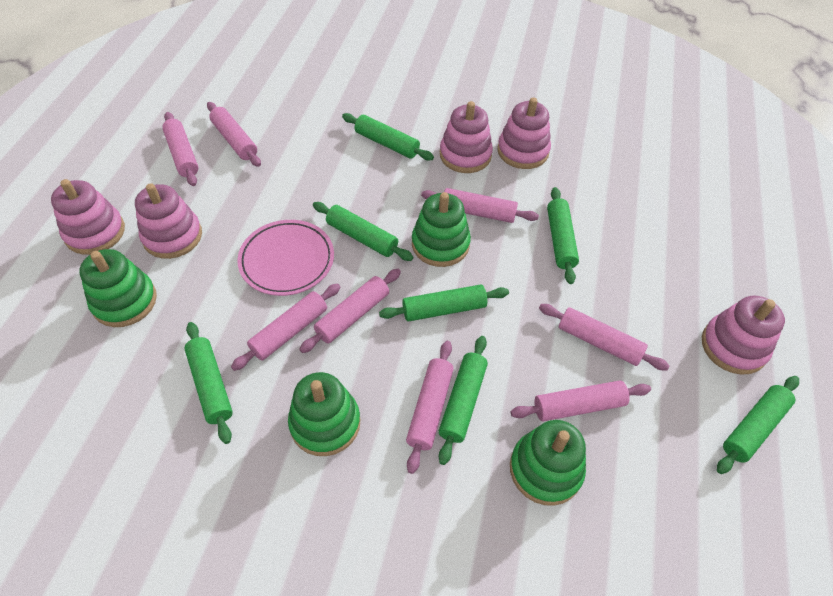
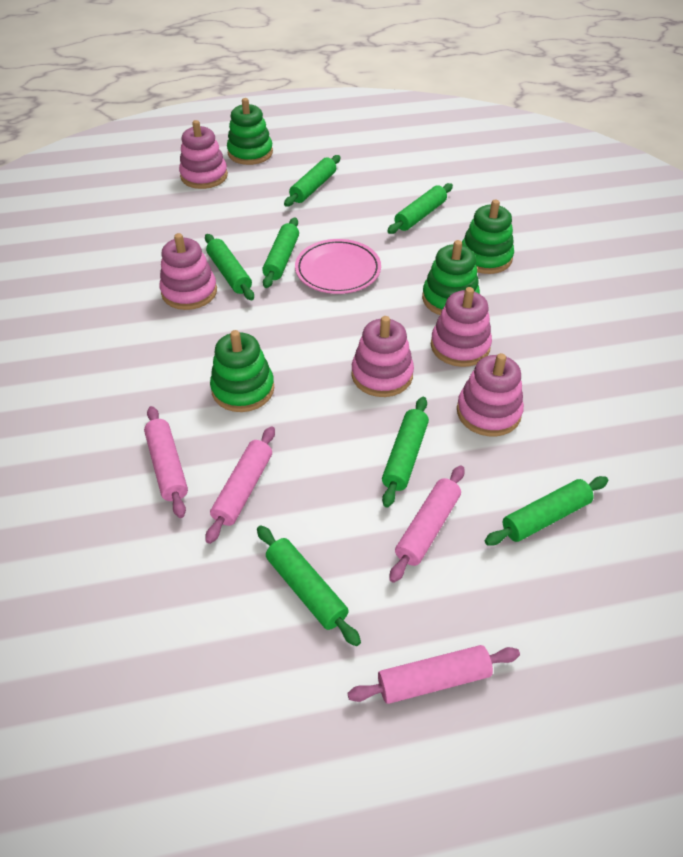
pink rolling pin: 8 -> 4

